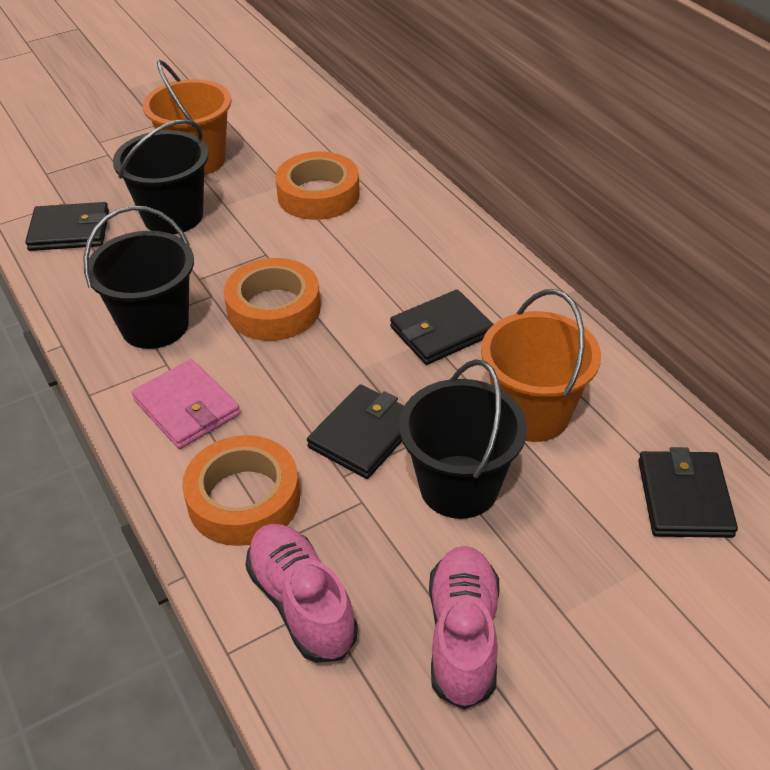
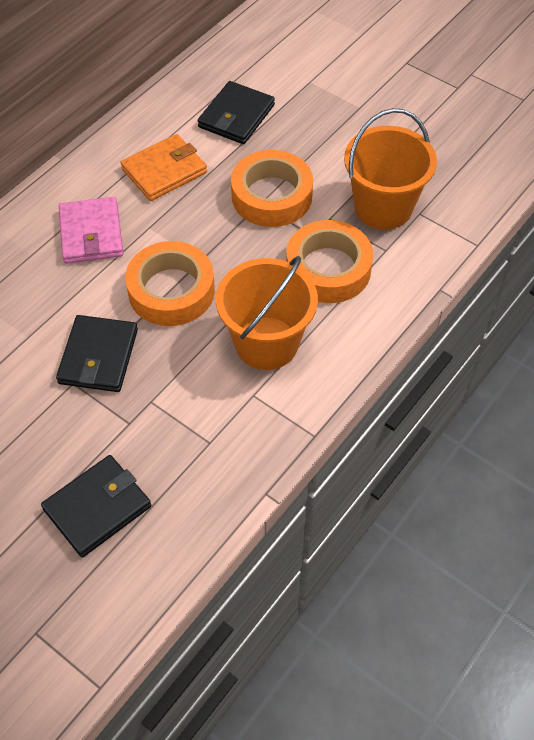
black bucket: 3 -> 0
black wallet: 4 -> 3
orange wallet: 0 -> 1
pink shoe: 2 -> 0

